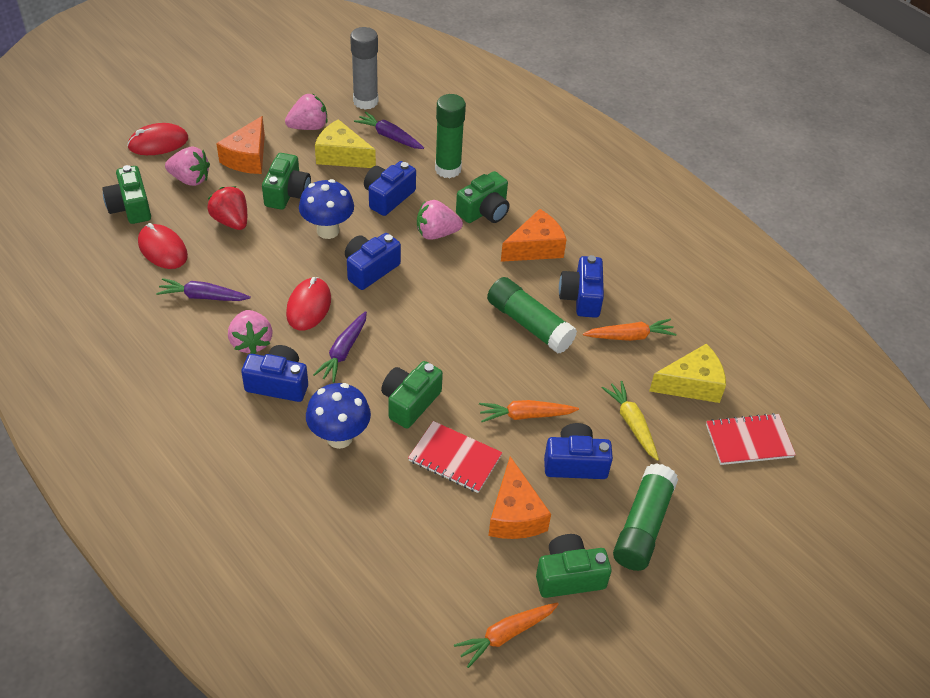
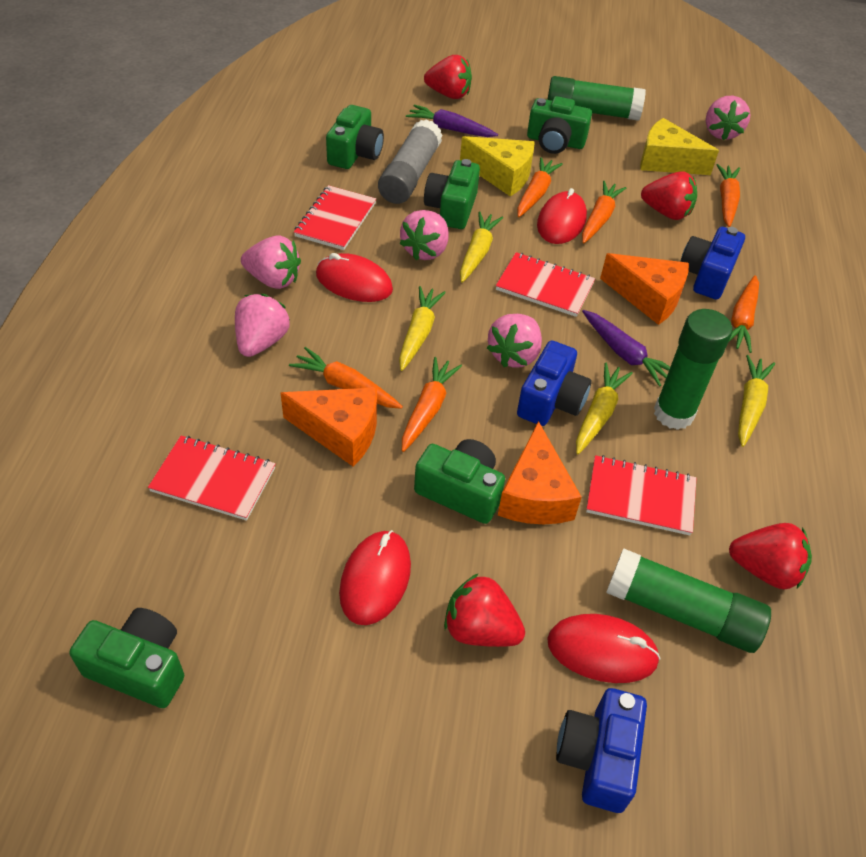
blue camera: 5 -> 3
blue mushroom: 2 -> 0
orange carrot: 3 -> 6
pink strawberry: 4 -> 5
purple carrot: 3 -> 2
red mouse: 3 -> 4
red notebook: 2 -> 4
red strawberry: 1 -> 4
yellow carrot: 1 -> 4

